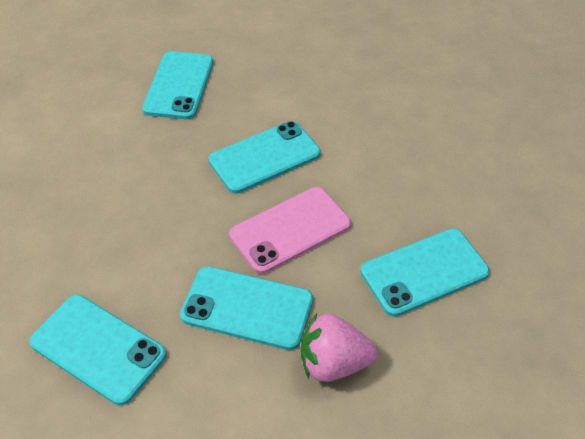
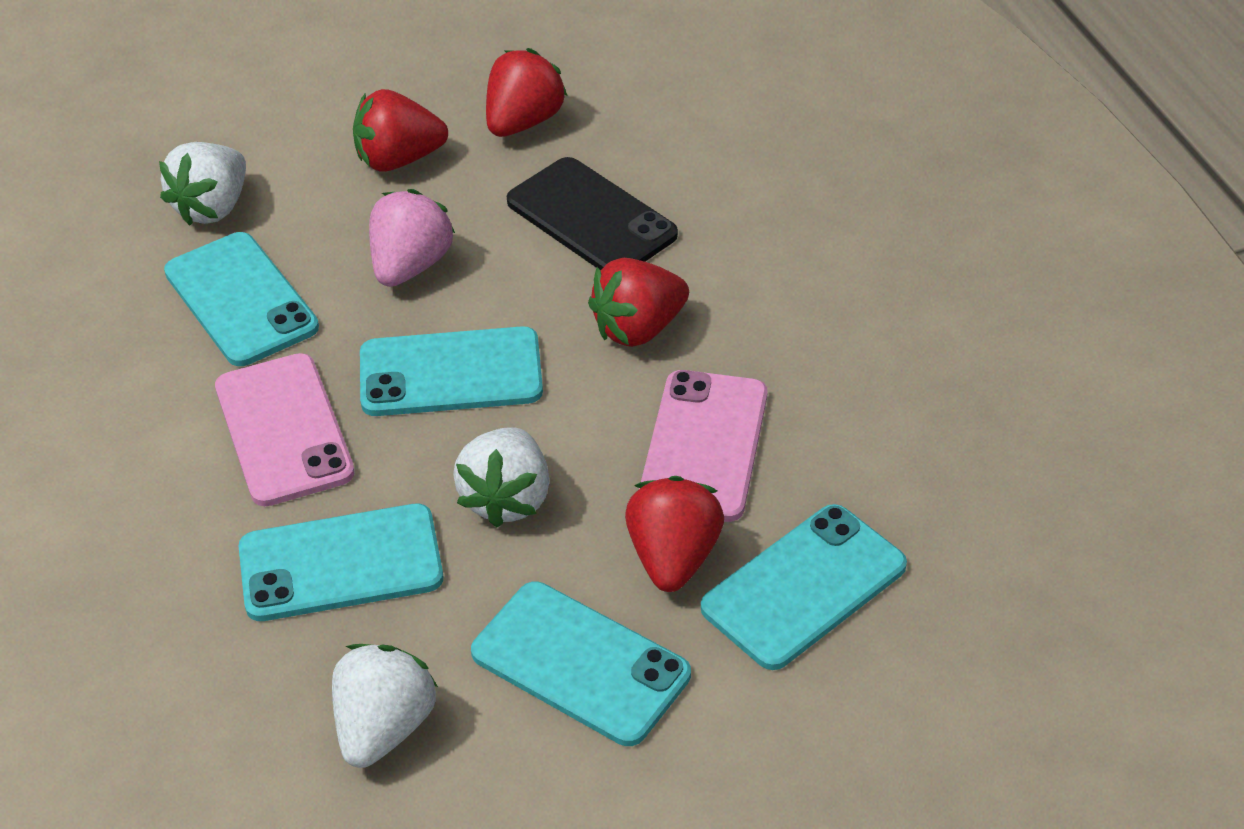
black phone: 0 -> 1
pink phone: 1 -> 2
red strawberry: 0 -> 4
white strawberry: 0 -> 3

